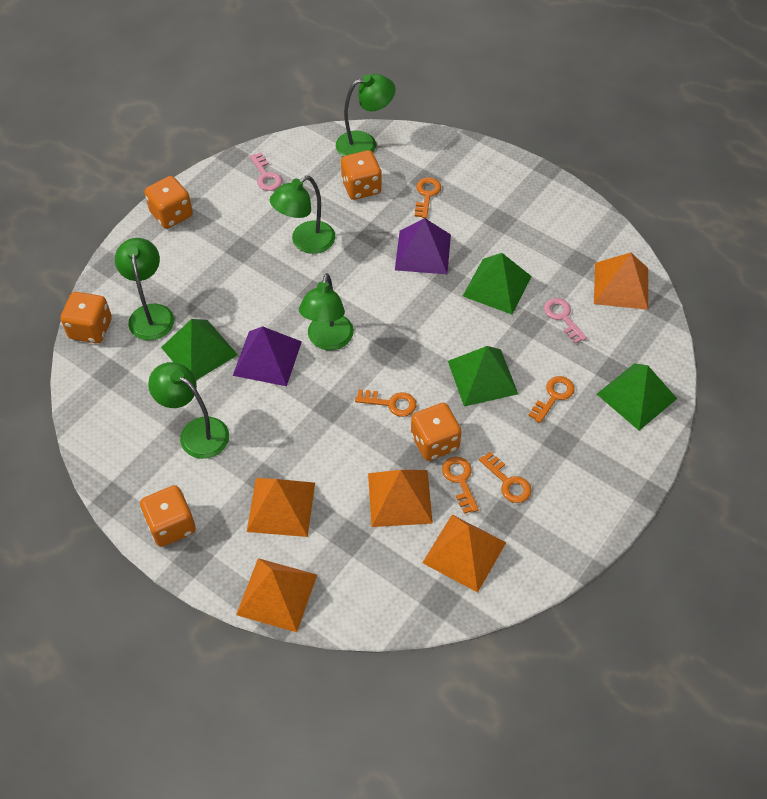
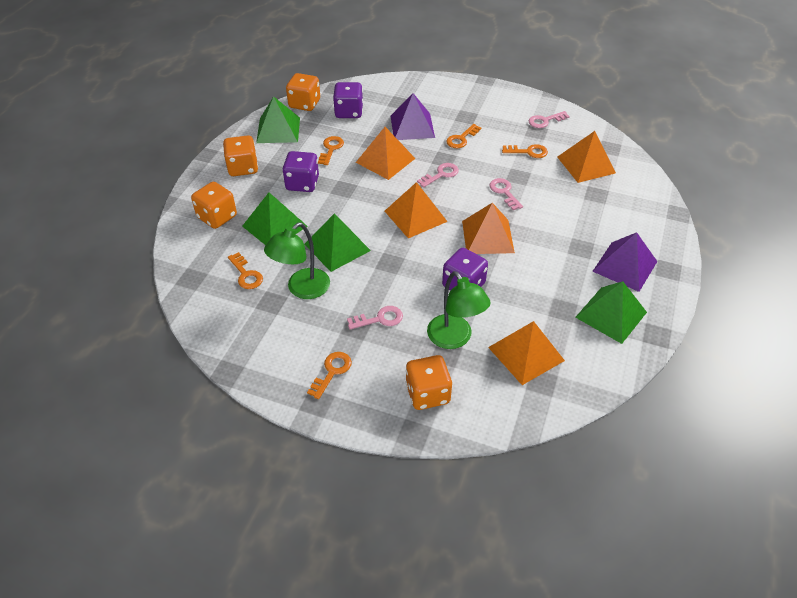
green lamp: 5 -> 2
orange dice: 5 -> 4
pink key: 2 -> 4
purple dice: 0 -> 3

